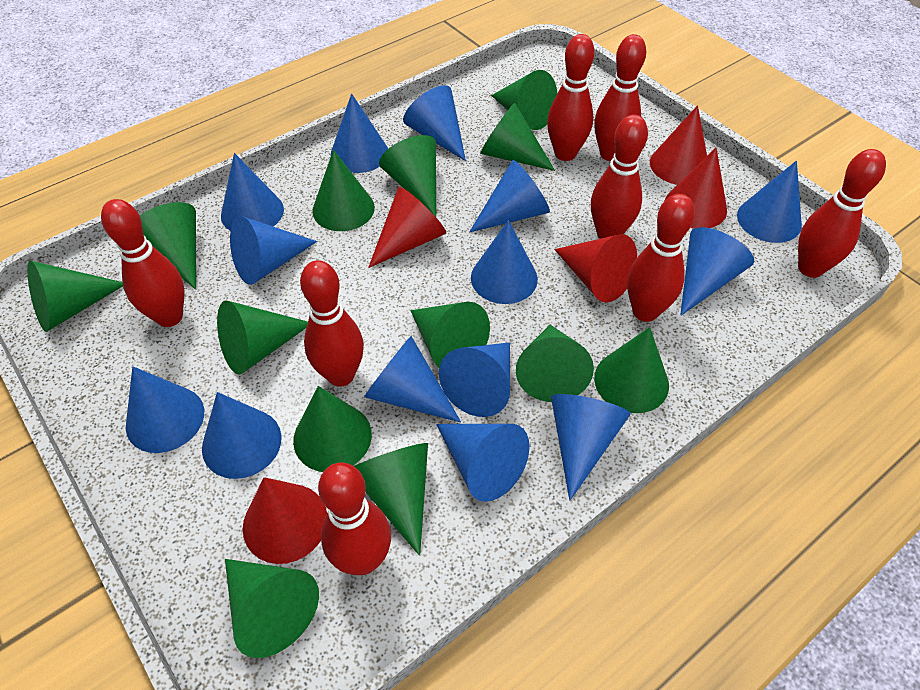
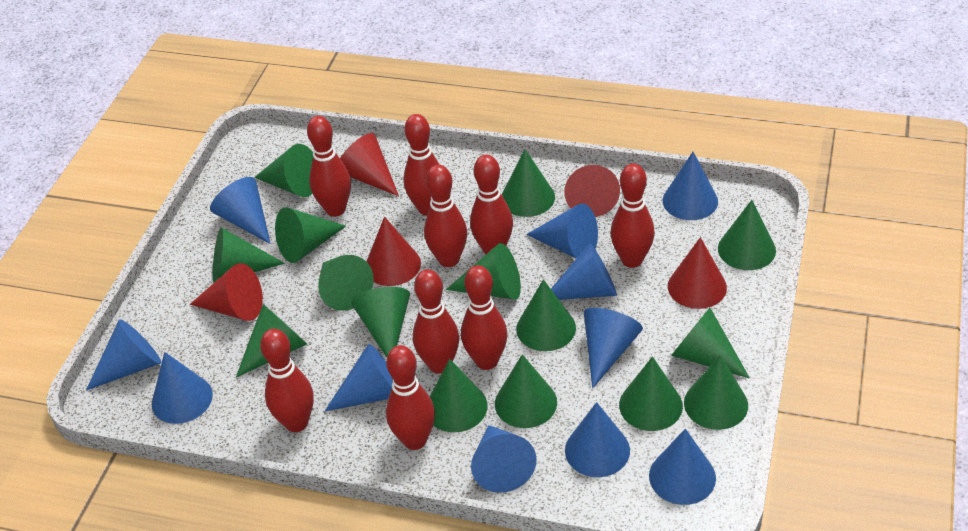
blue cone: 14 -> 11
green cone: 13 -> 15
red bowling pin: 8 -> 9

